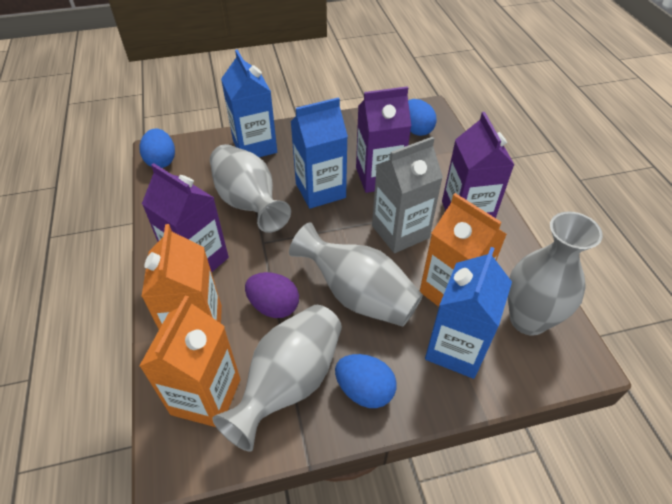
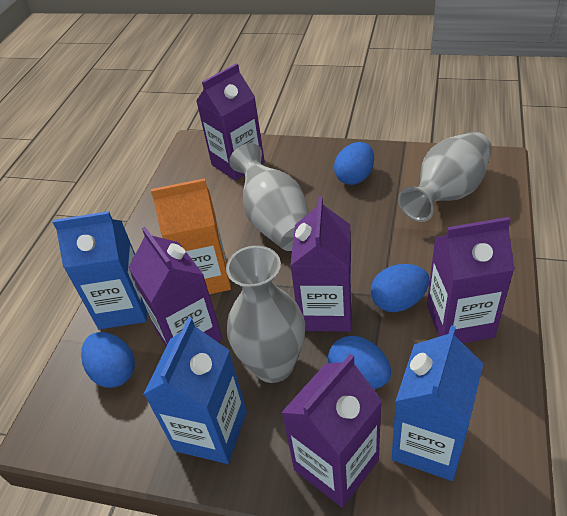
blue egg: 3 -> 4
grey carton: 1 -> 0
grey vase: 4 -> 3
orange carton: 3 -> 1
purple carton: 3 -> 5
purple egg: 1 -> 0

